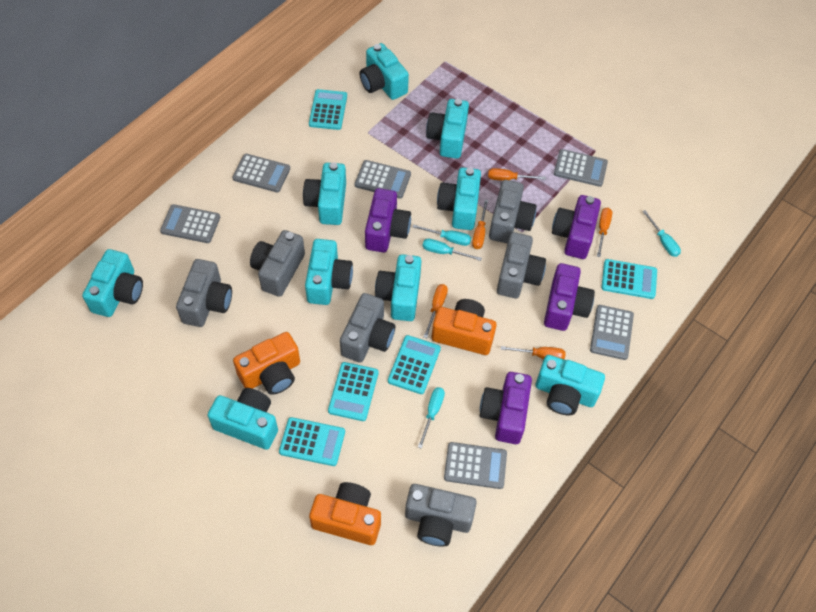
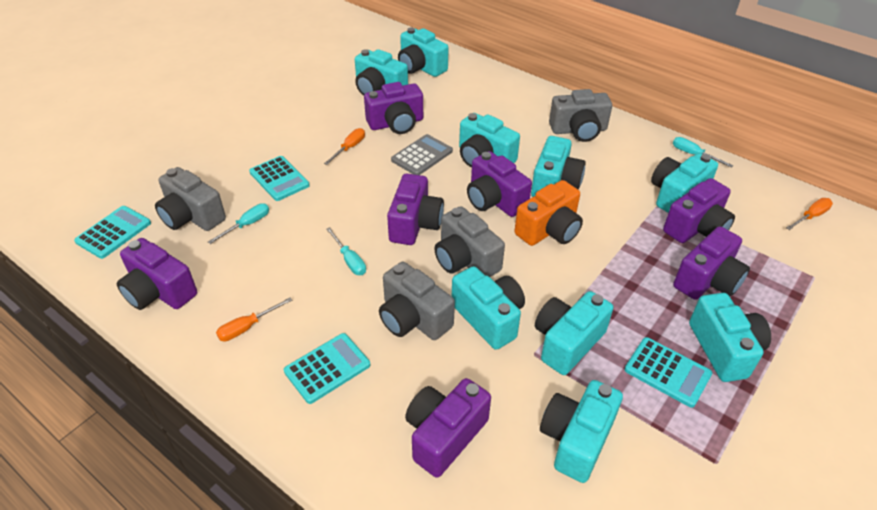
grey calculator: 6 -> 1
grey camera: 6 -> 4
orange camera: 3 -> 1
orange screwdriver: 5 -> 3
purple camera: 4 -> 7
turquoise calculator: 5 -> 4
turquoise screwdriver: 4 -> 3

